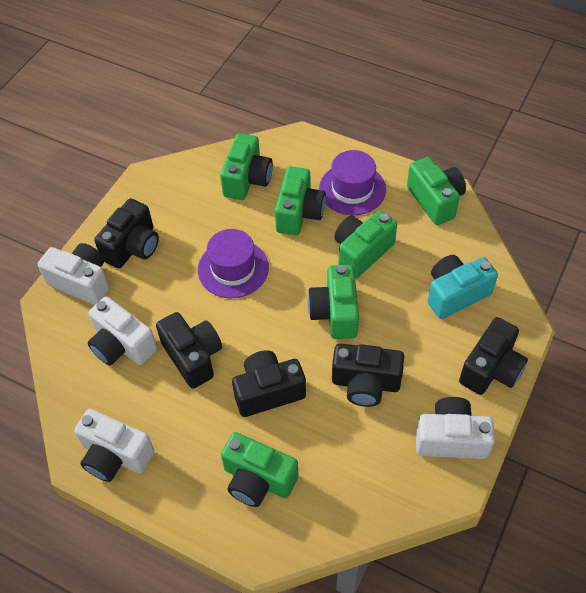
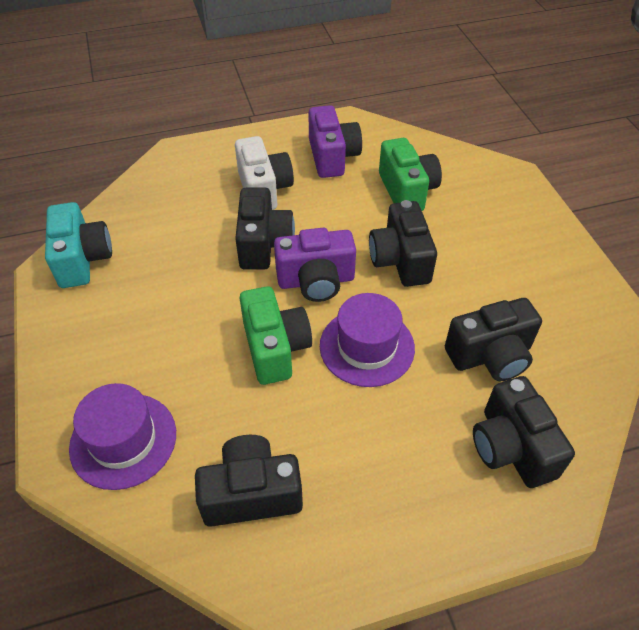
green camera: 6 -> 2
purple camera: 0 -> 2
white camera: 4 -> 1

